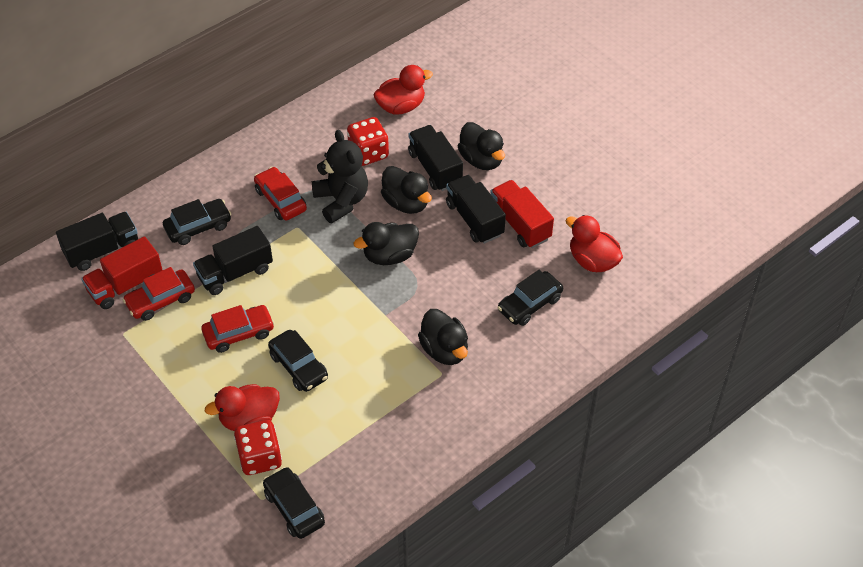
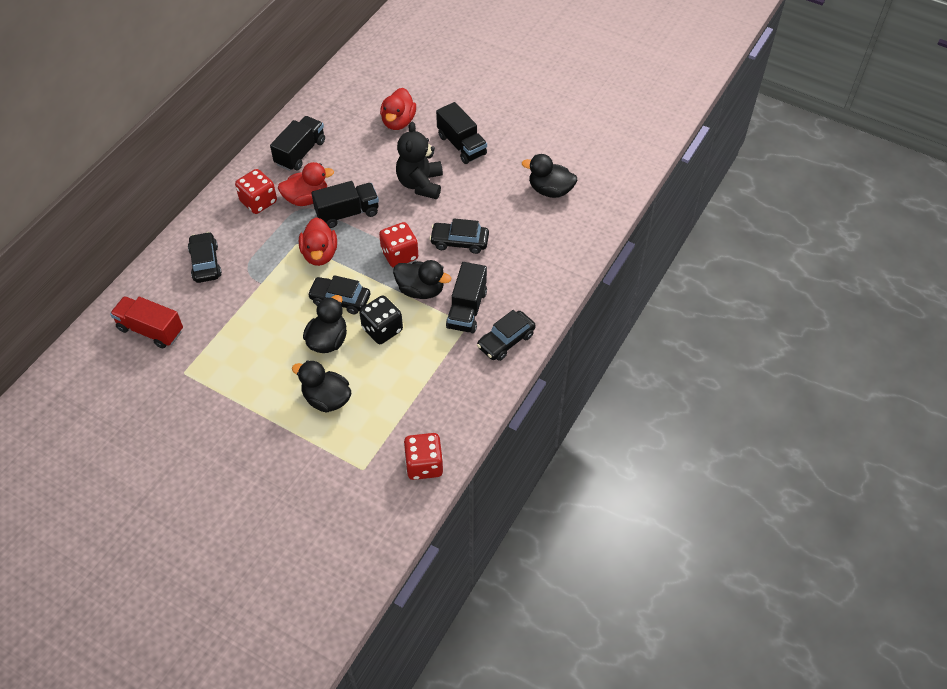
black dice: 0 -> 1
red car: 3 -> 0
red dice: 2 -> 3
red truck: 2 -> 1

